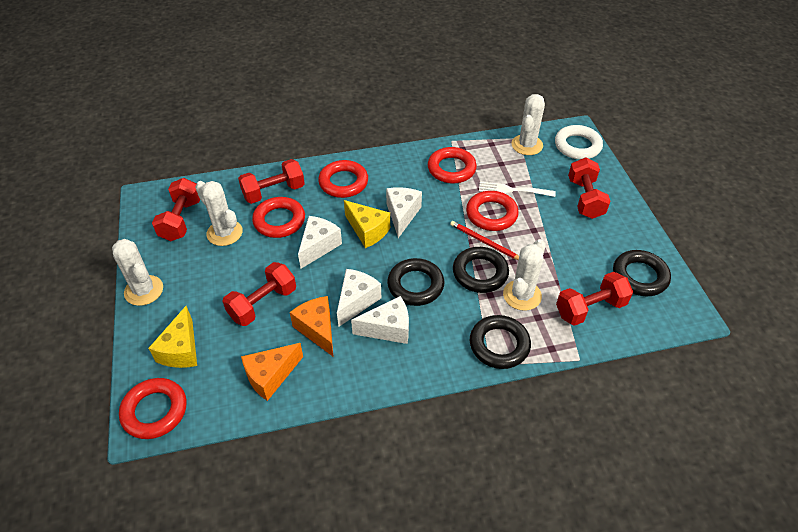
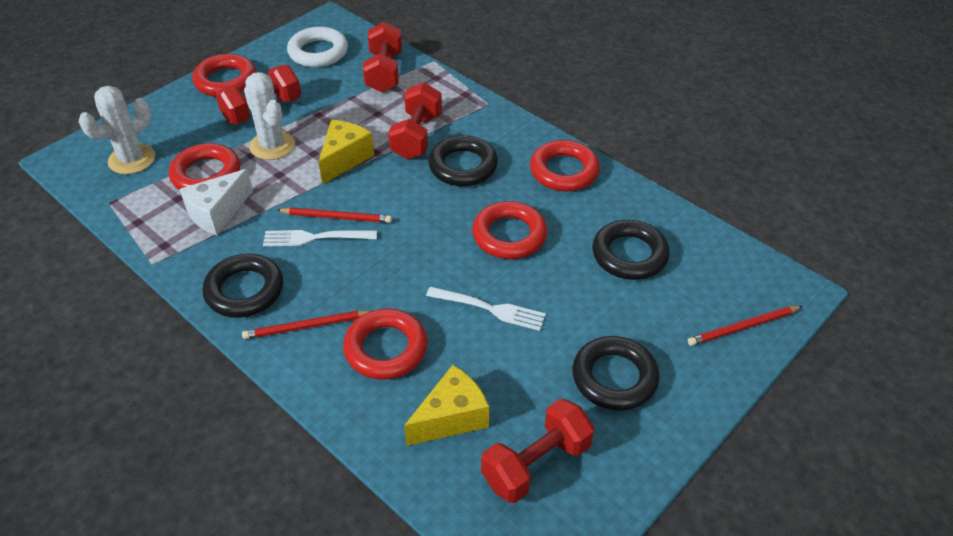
orange cheese: 2 -> 0
red dumbbell: 5 -> 4
red pencil: 1 -> 3
white cactus: 4 -> 2
white cheese: 4 -> 1
white fork: 1 -> 2

